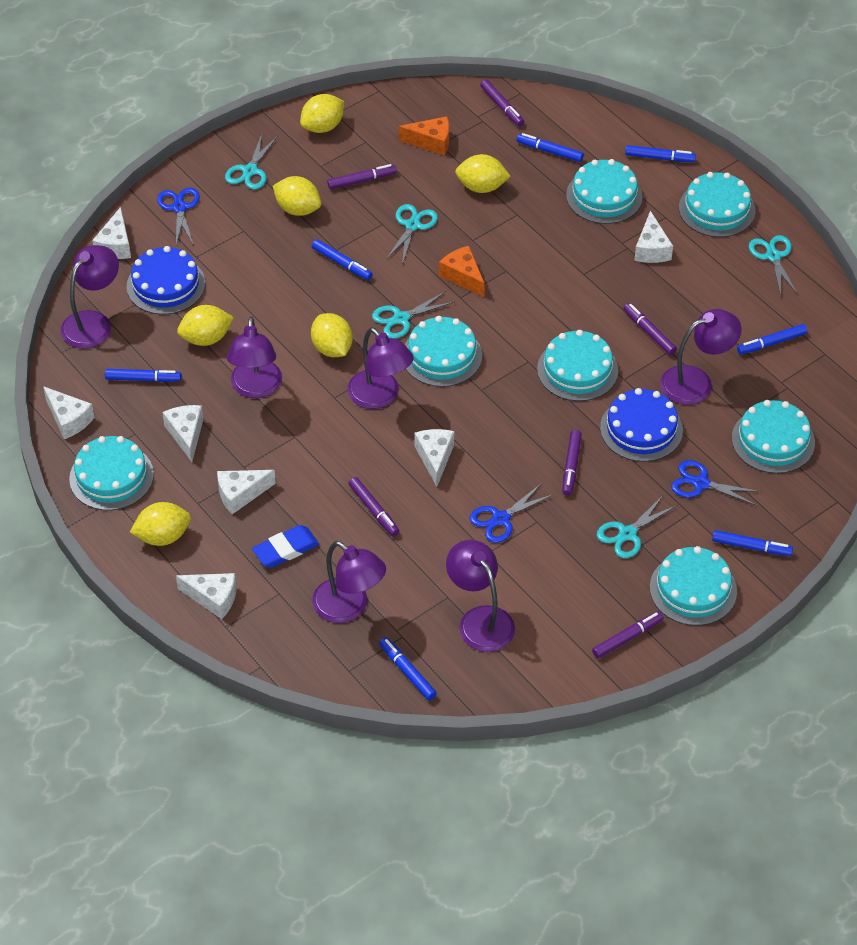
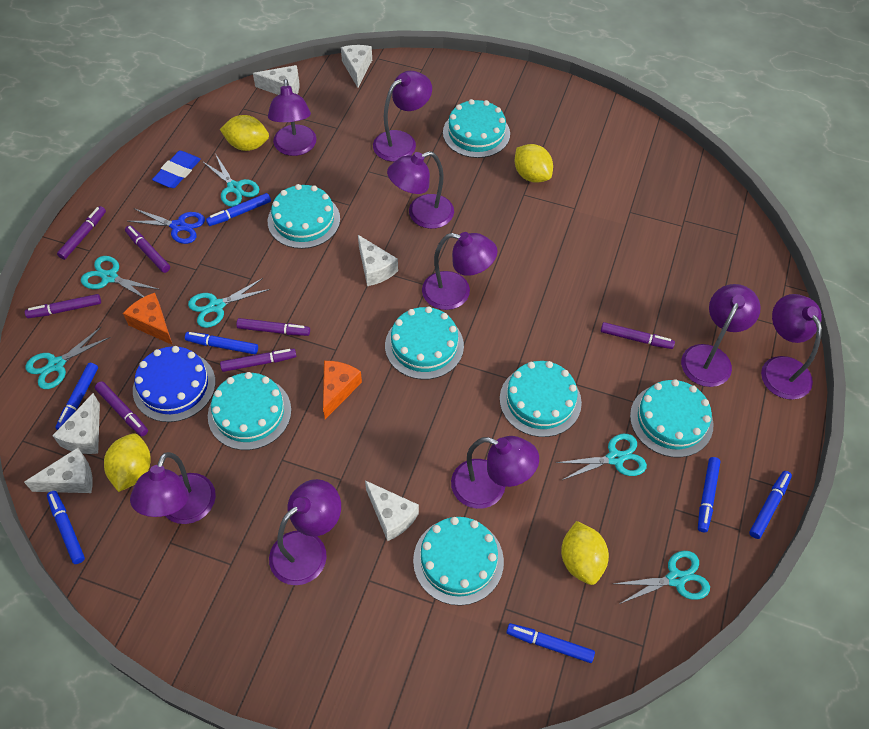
blue cake: 2 -> 1
blue scissors: 3 -> 1
purple lamp: 6 -> 9
purple marker: 6 -> 7
turquoise scissors: 5 -> 6
white cheese: 7 -> 6
yellow lemon: 6 -> 4

